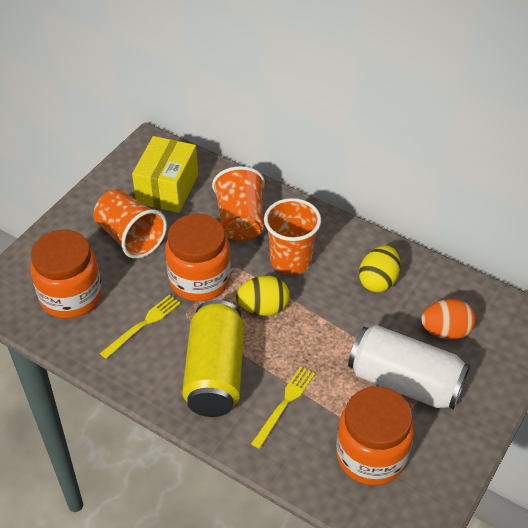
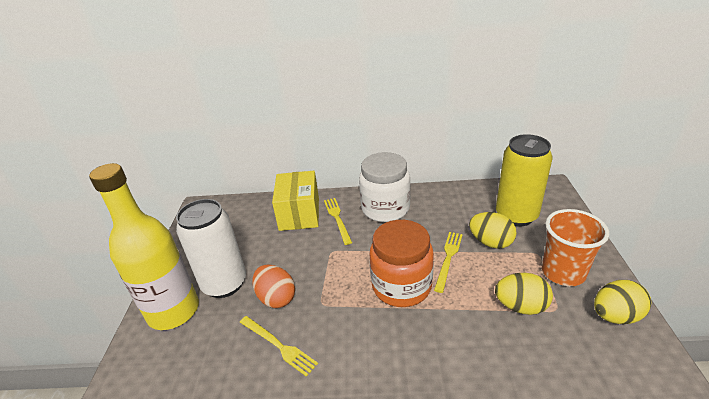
orange cup: 3 -> 1
orange jar: 3 -> 1
white jar: 0 -> 1
yellow bottle: 0 -> 1
yellow egg: 2 -> 3
yellow fork: 2 -> 3

